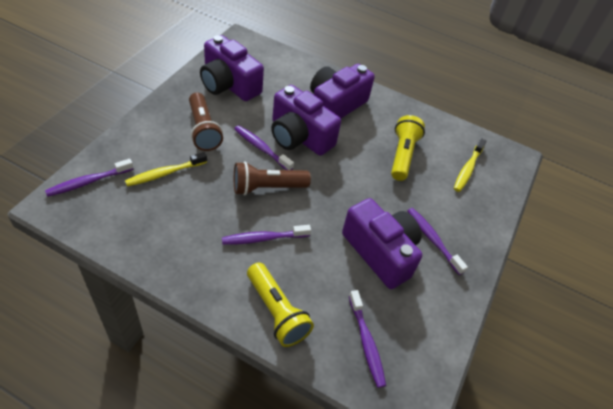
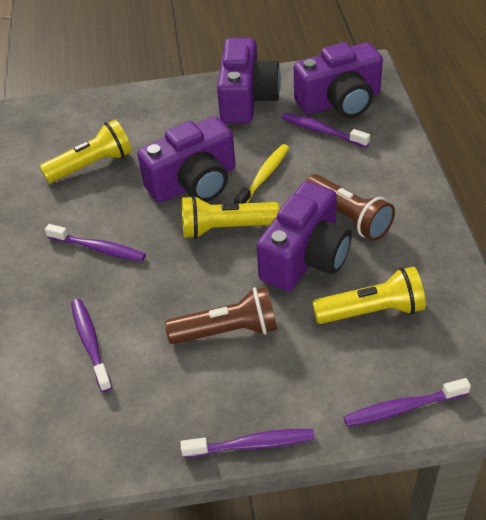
yellow flashlight: 2 -> 3
yellow toothbrush: 2 -> 1

